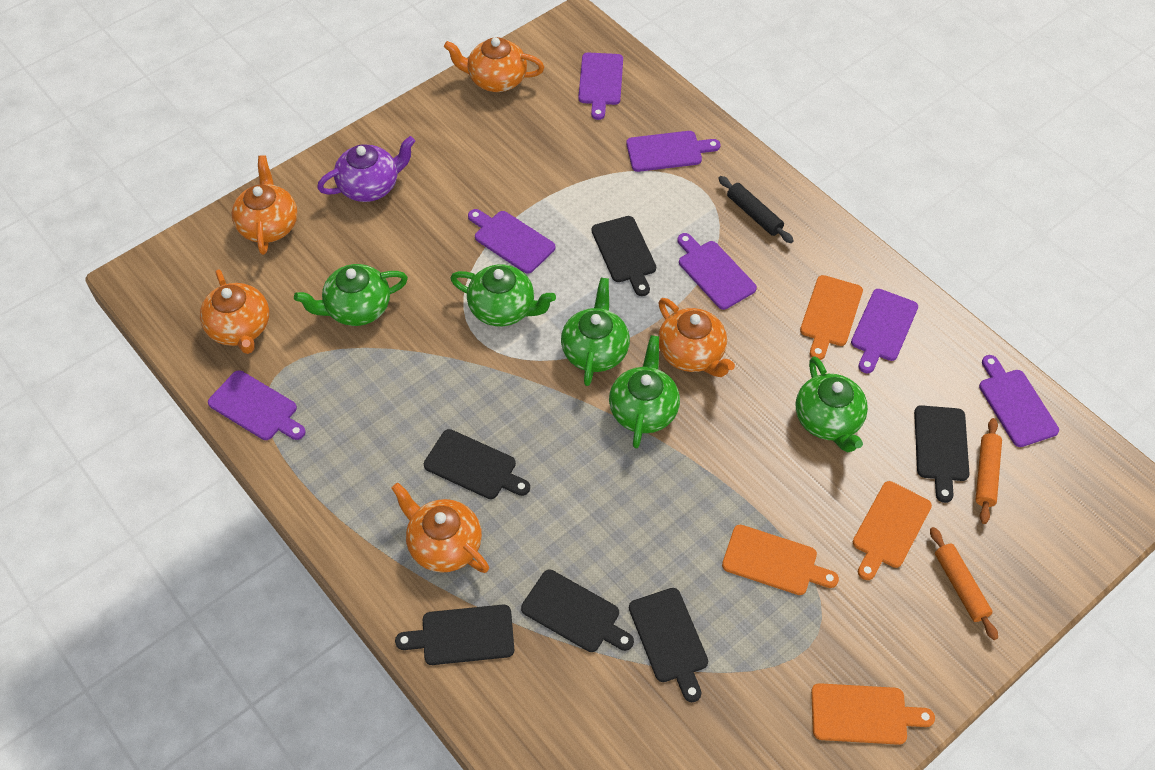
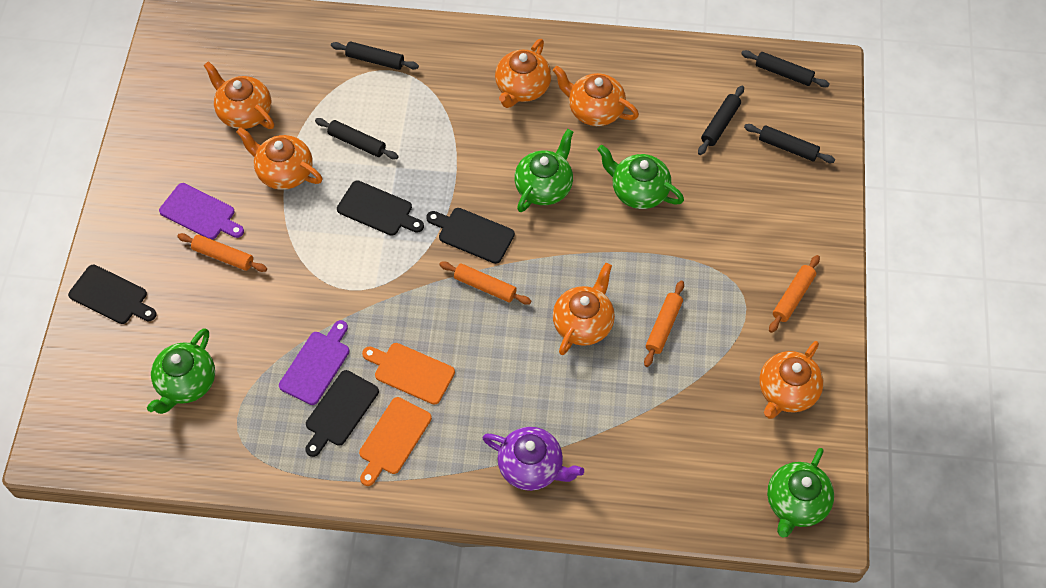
black cutting board: 6 -> 4
black rolling pin: 1 -> 5
green teapot: 5 -> 4
orange cutting board: 4 -> 2
orange rolling pin: 2 -> 4
orange teapot: 5 -> 6
purple cutting board: 7 -> 2

